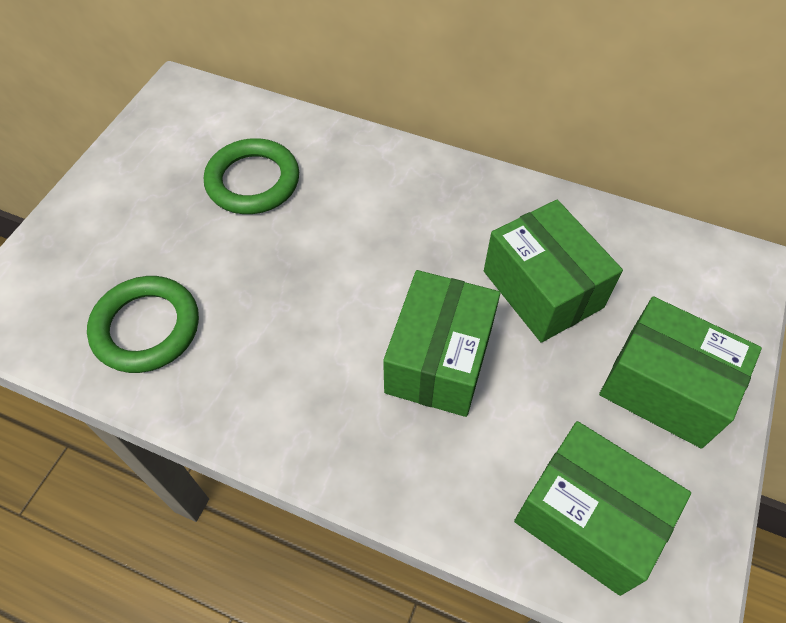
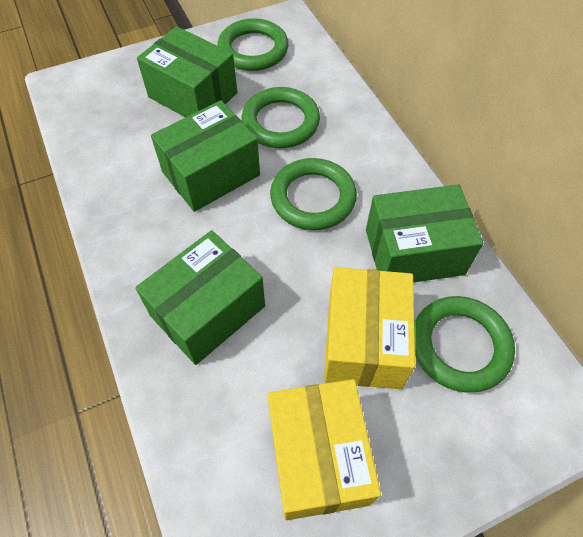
green ring: 2 -> 4
yellow box: 0 -> 2

